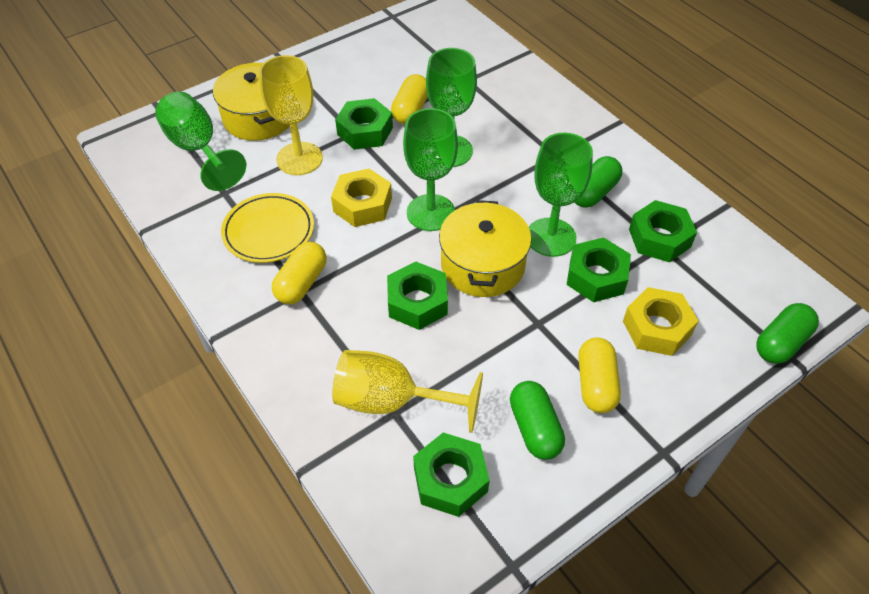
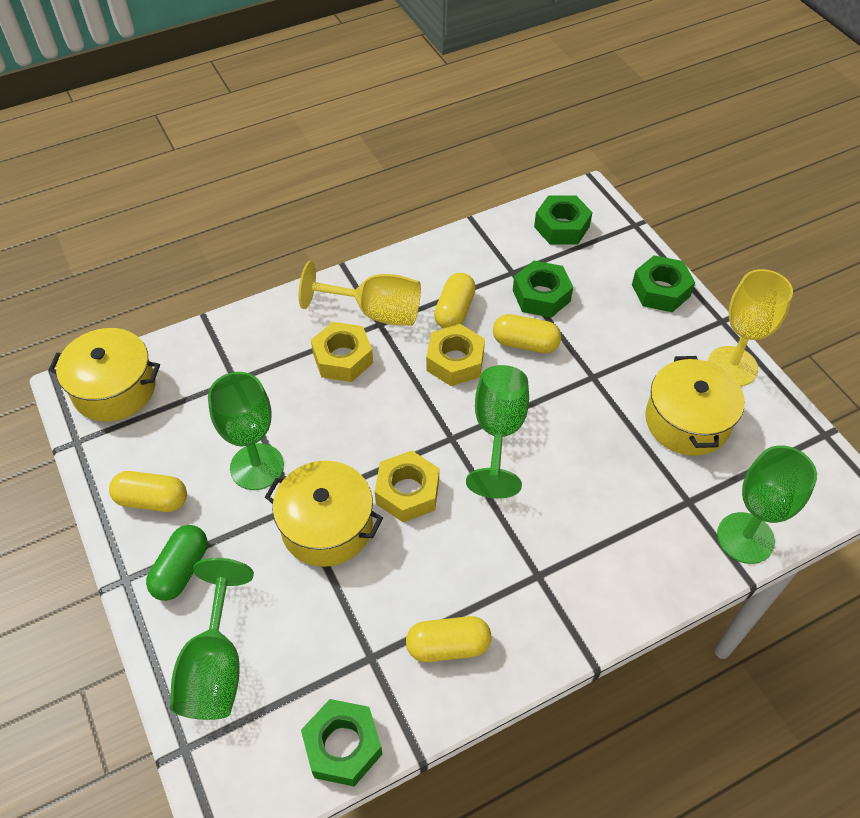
green capsule: 3 -> 1
green nut: 5 -> 4
yellow capsule: 3 -> 4
yellow nut: 2 -> 3
yellow plate: 1 -> 0
yellow pot: 2 -> 3

